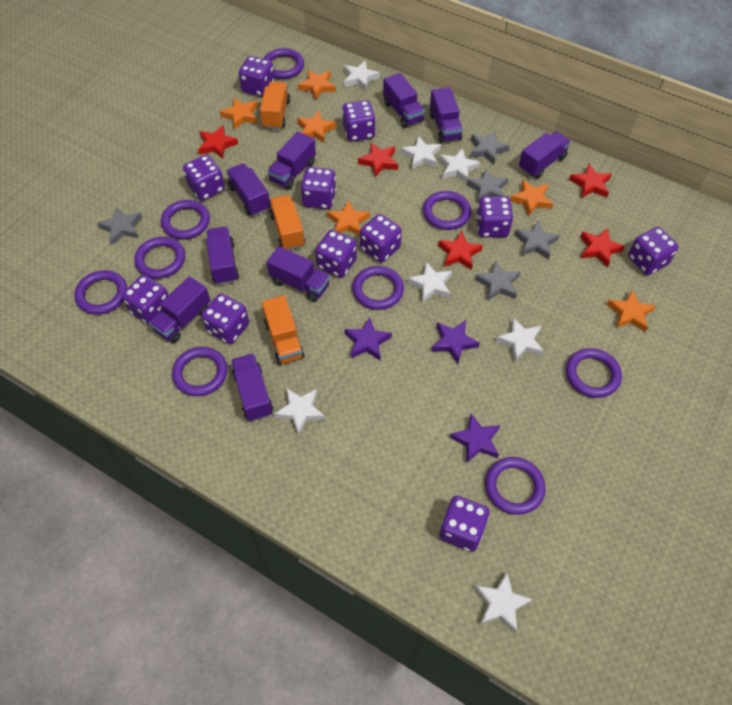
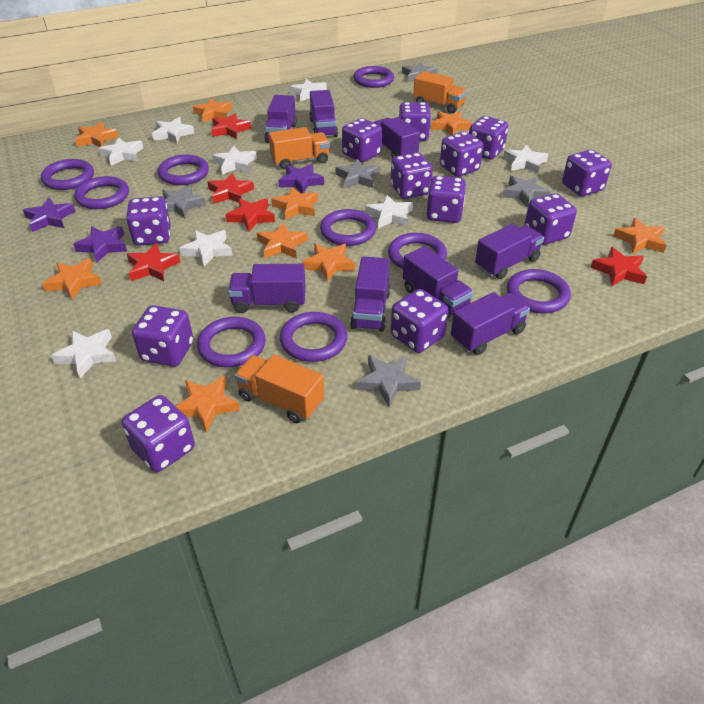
orange star: 6 -> 9
purple dice: 11 -> 12
purple truck: 9 -> 8
white star: 7 -> 8

